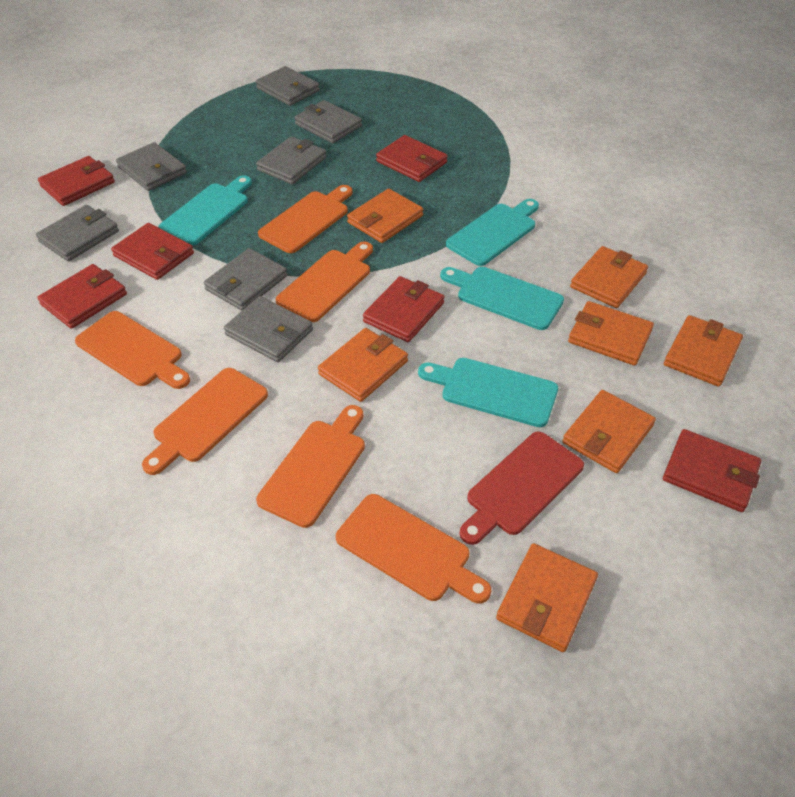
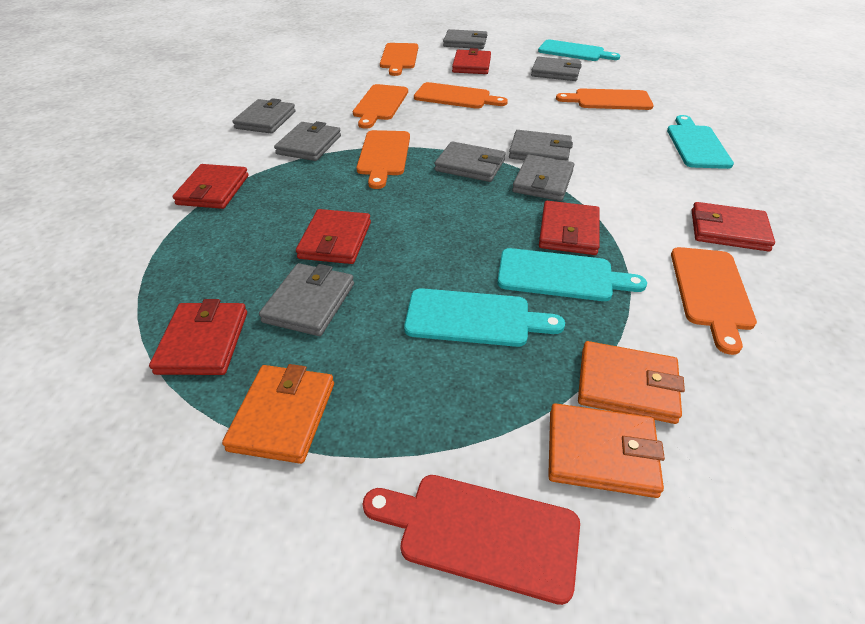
grey wallet: 7 -> 8
orange wallet: 7 -> 3

